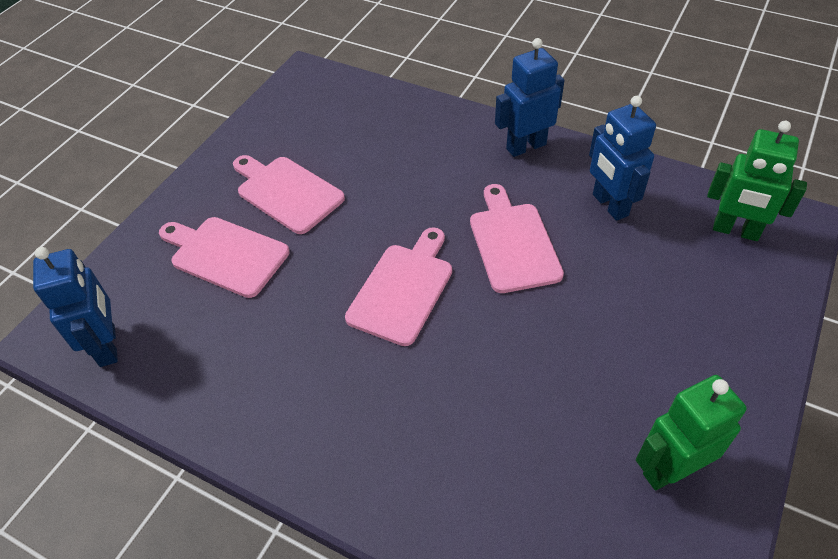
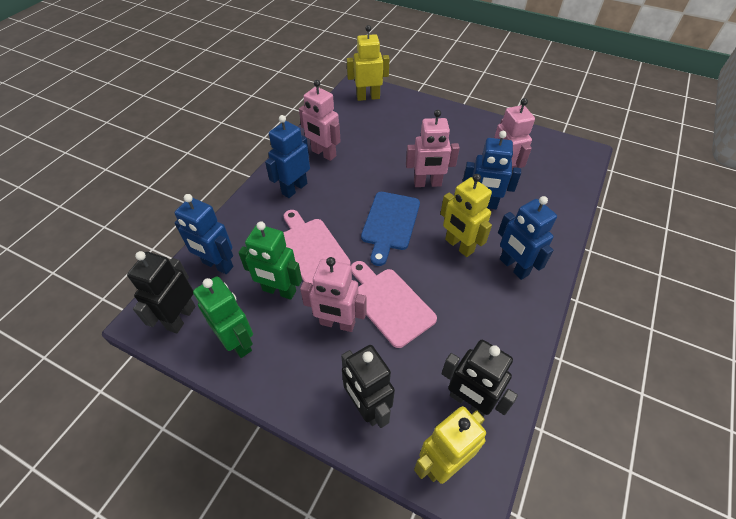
black robot: 0 -> 3
blue cutting board: 0 -> 1
blue robot: 3 -> 4
pink cutting board: 4 -> 2
pink robot: 0 -> 4
yellow robot: 0 -> 3

